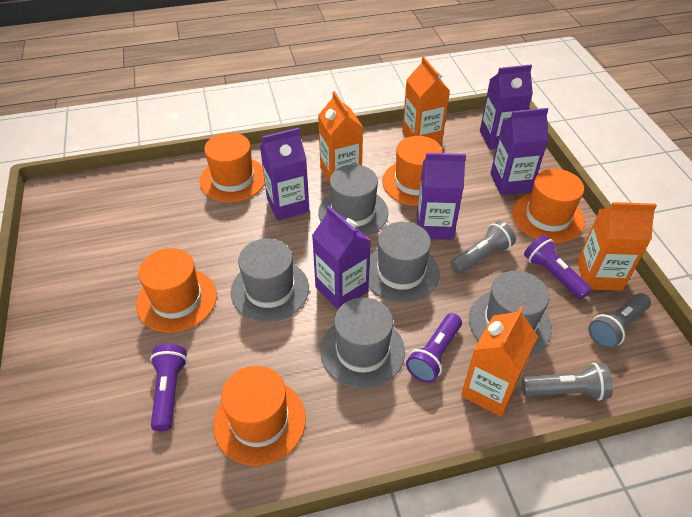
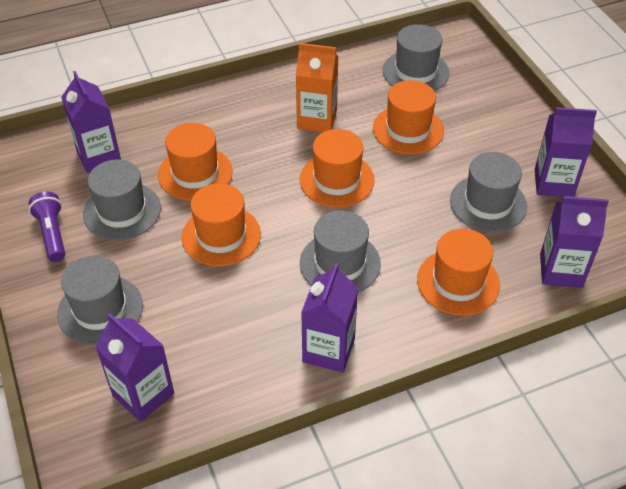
grey flashlight: 3 -> 0
orange carton: 4 -> 1
purple flashlight: 3 -> 1

